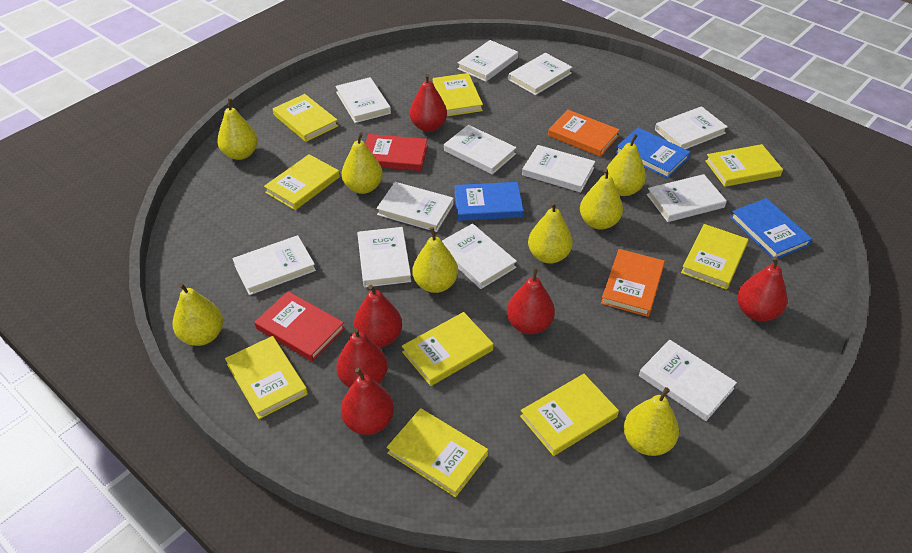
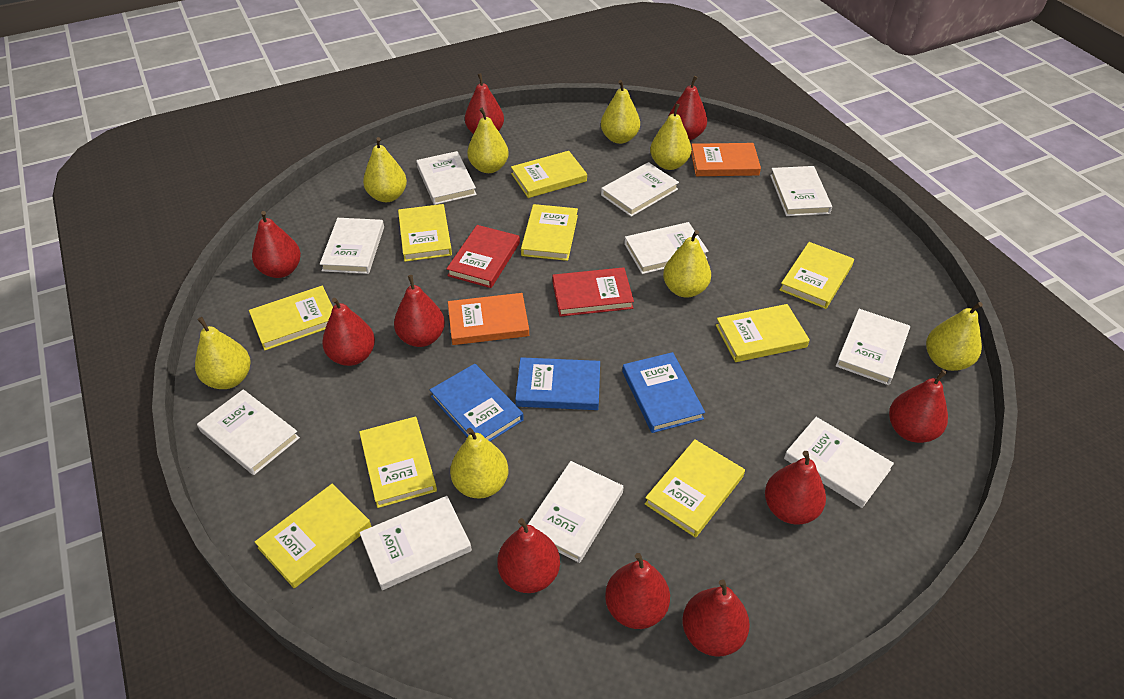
red pear: 6 -> 10
white book: 12 -> 10

